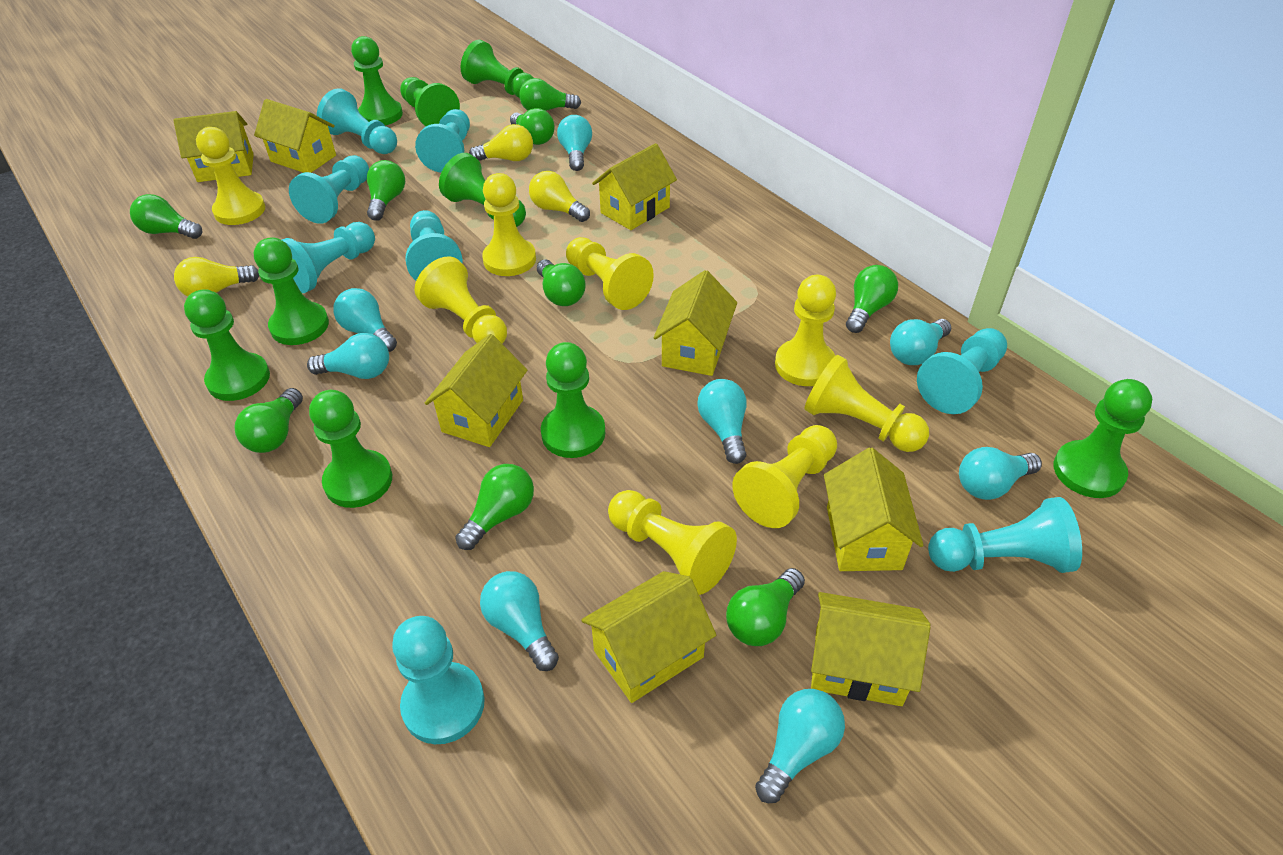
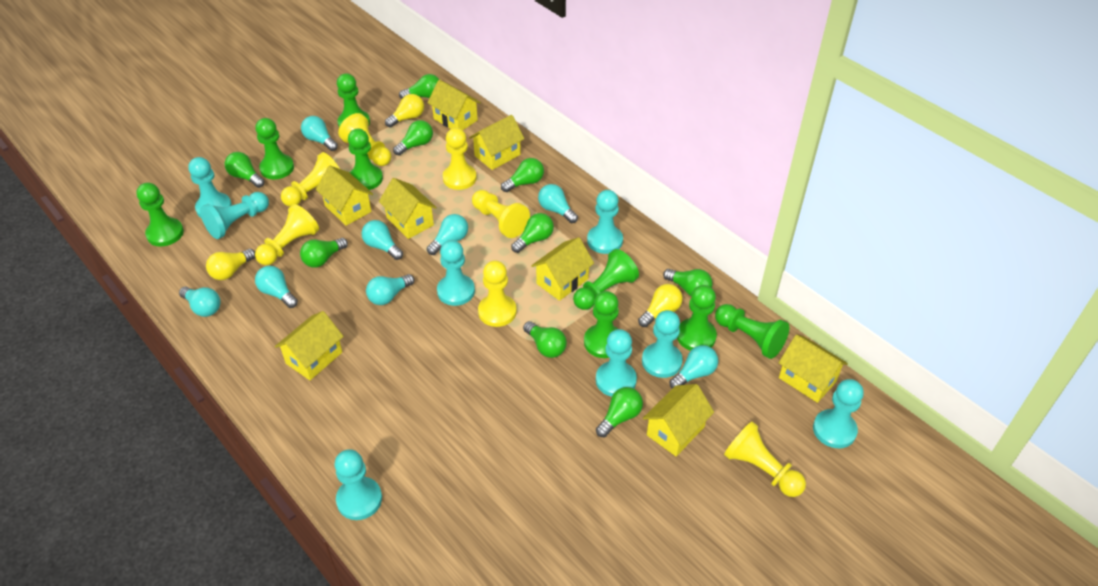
green pawn: 9 -> 8
yellow pawn: 8 -> 7

